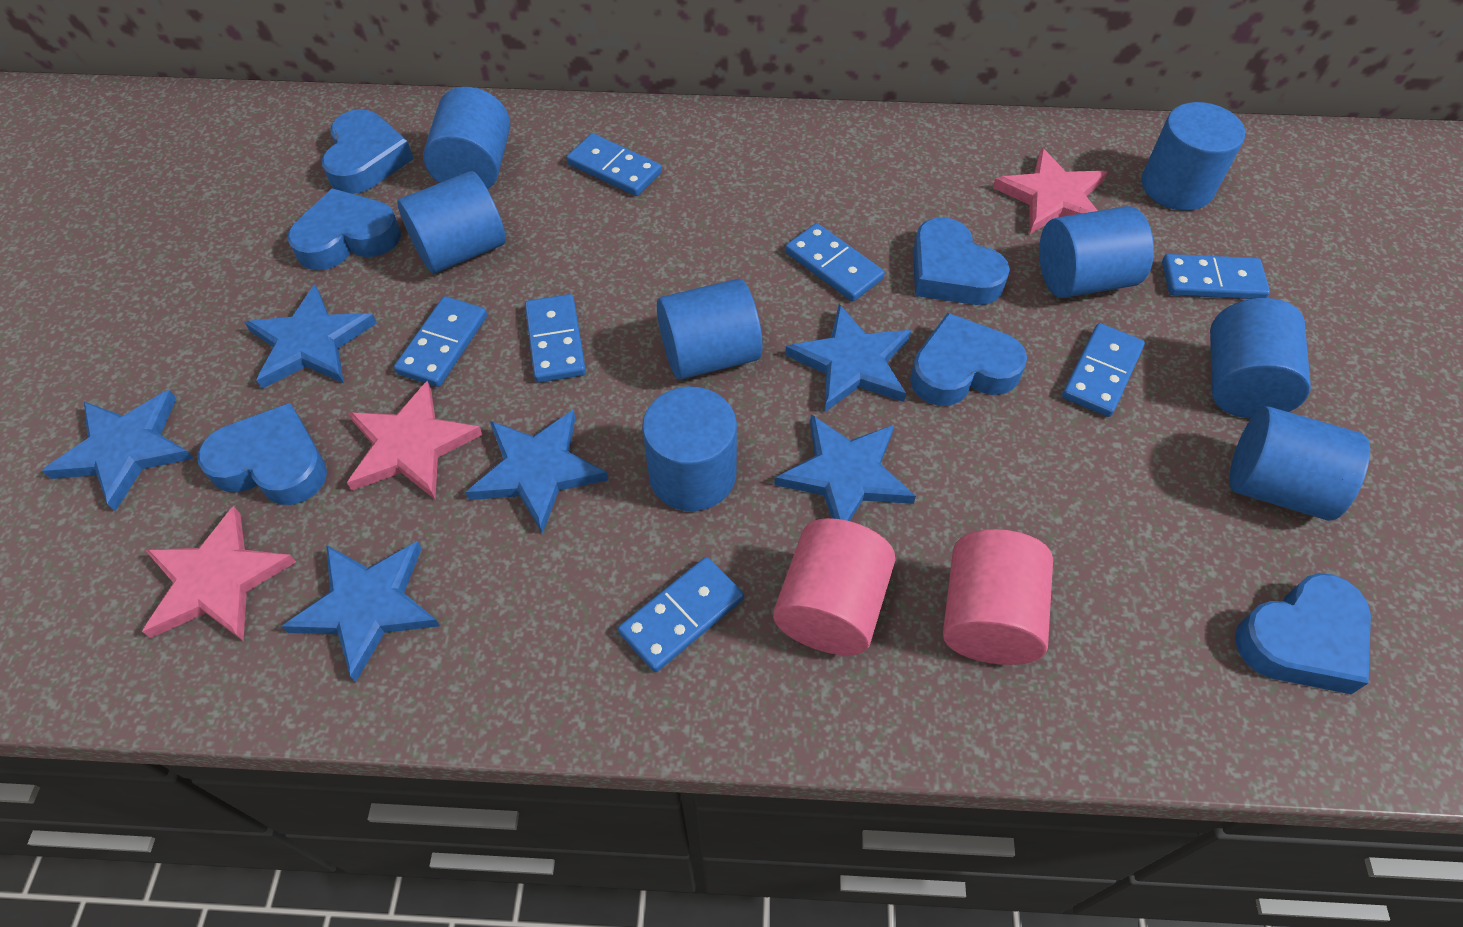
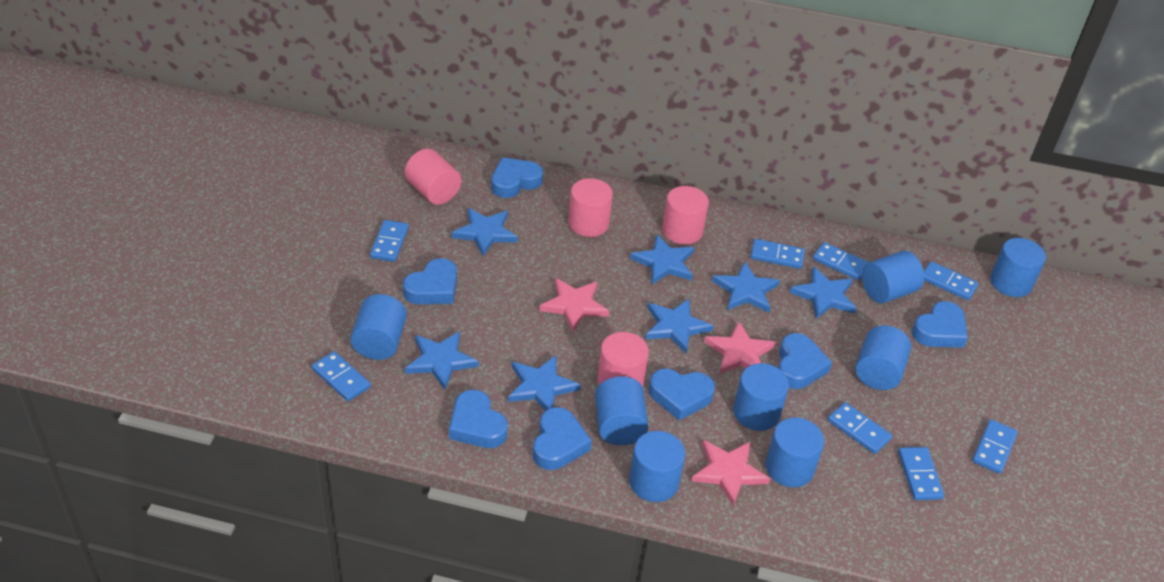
blue domino: 7 -> 8
blue heart: 6 -> 7
blue star: 6 -> 7
pink cylinder: 2 -> 4

